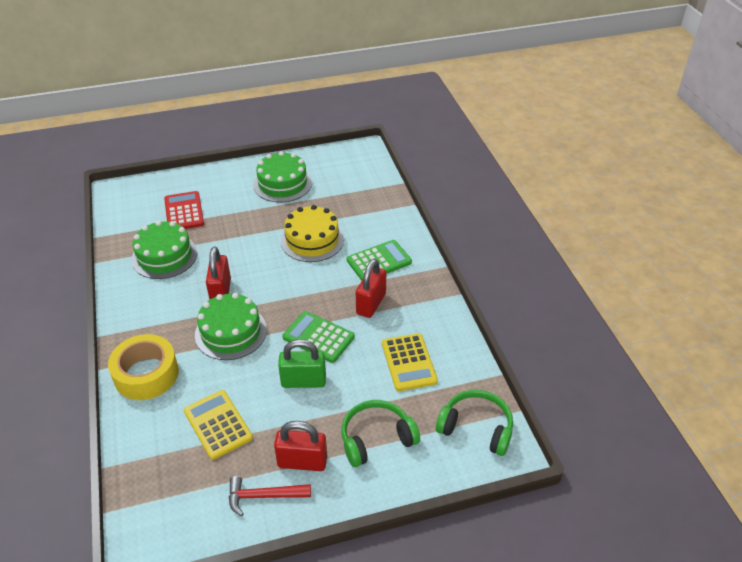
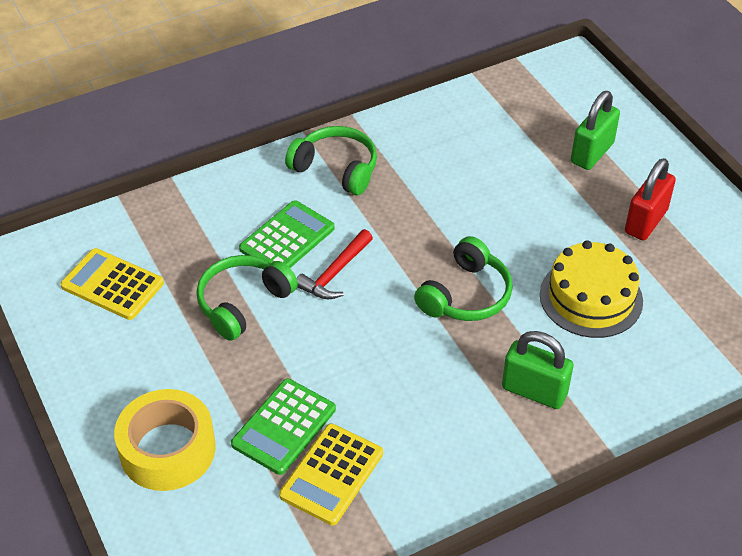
green cake: 3 -> 0
green headphones: 2 -> 3
green padlock: 1 -> 2
red calculator: 1 -> 0
red padlock: 3 -> 1

